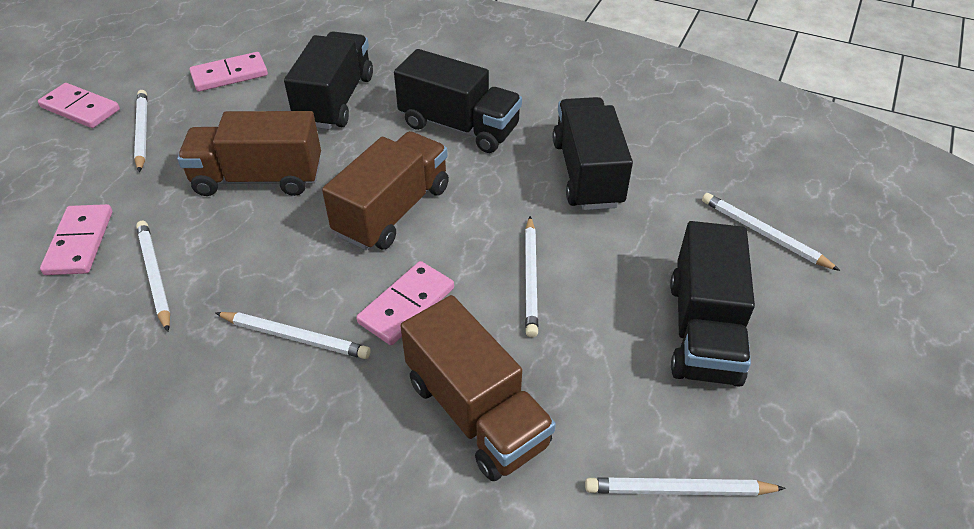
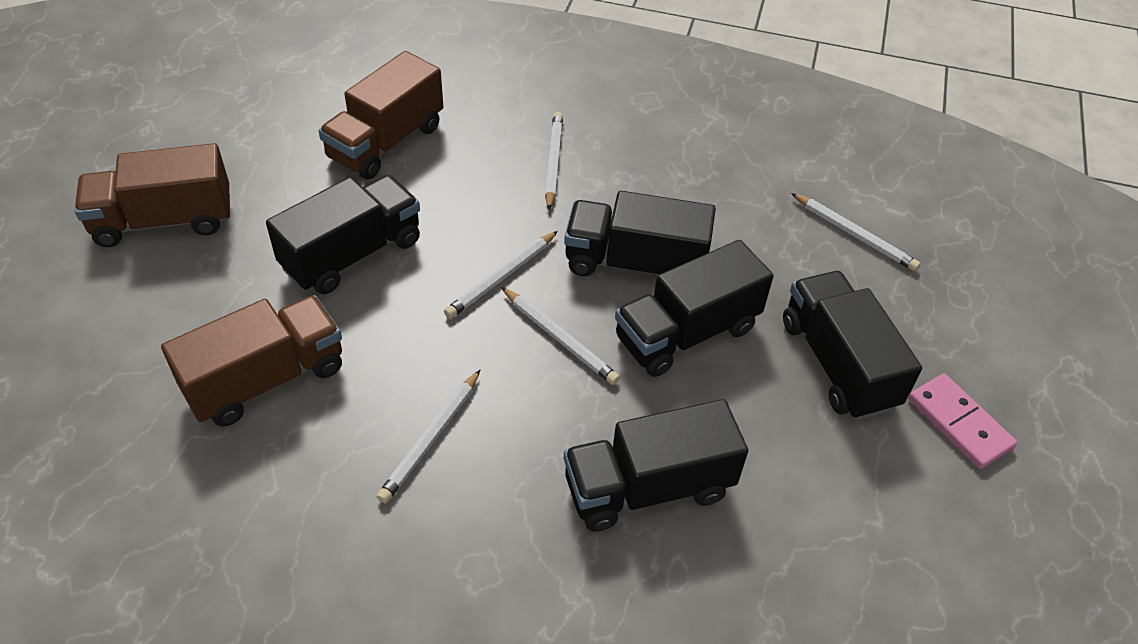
black truck: 4 -> 5
pink domino: 4 -> 1
white pencil: 6 -> 5

